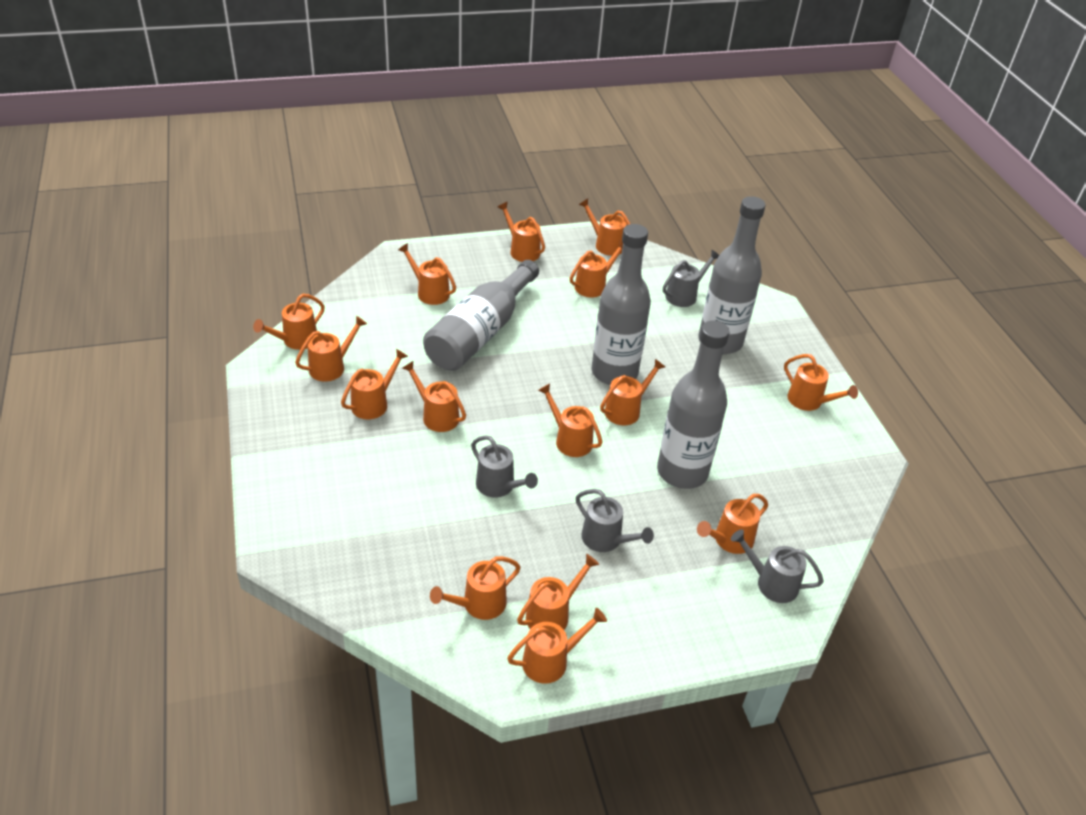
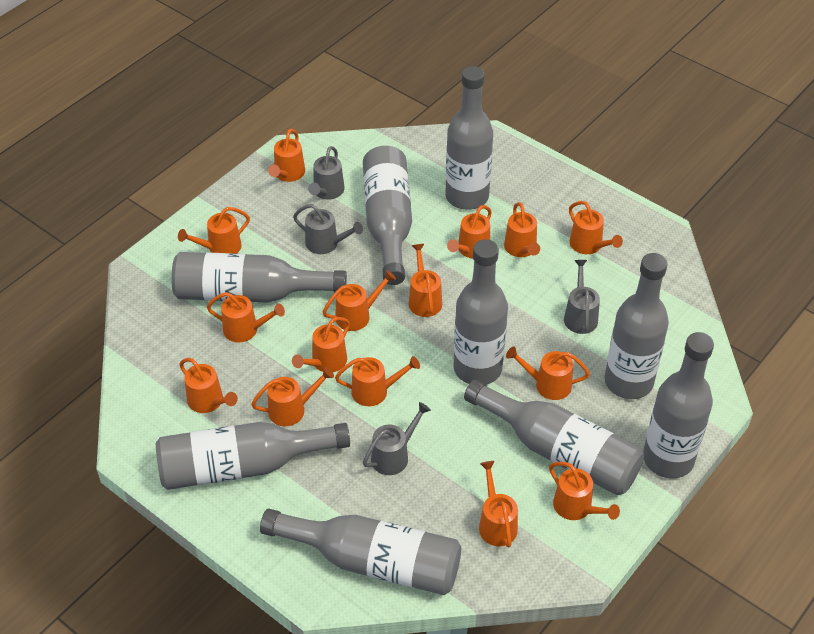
grey bottle: 4 -> 9

